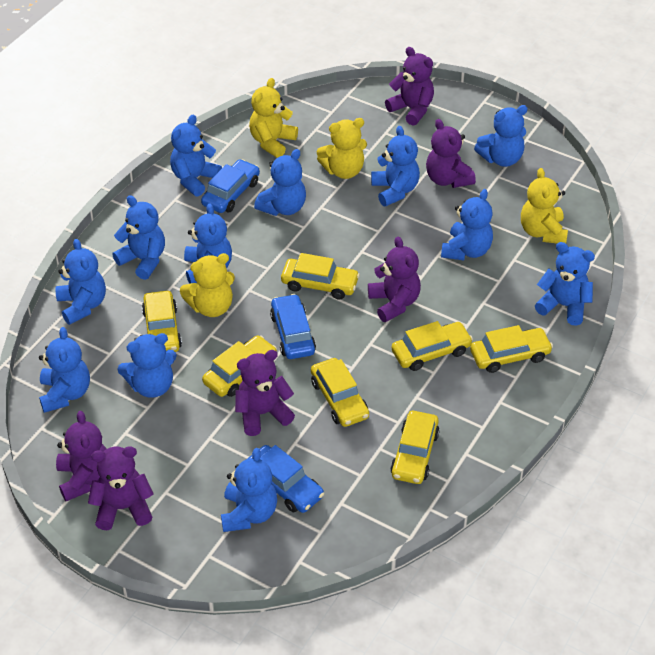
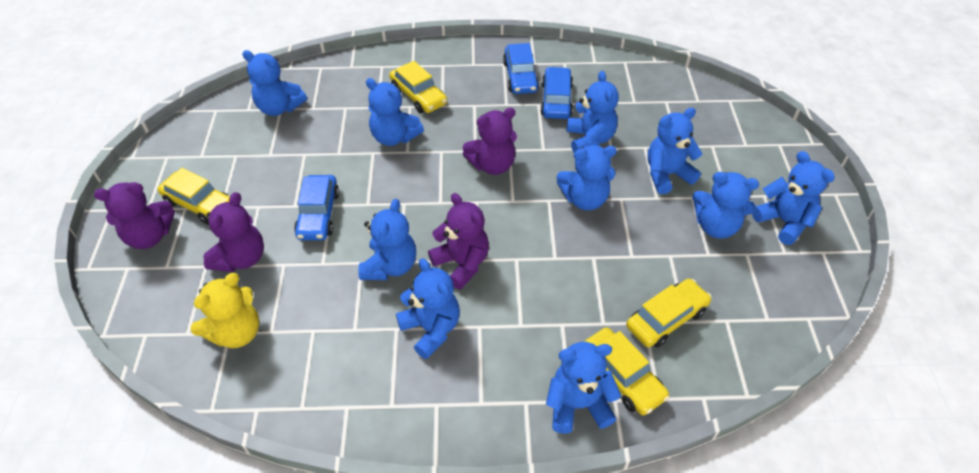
blue teddy bear: 12 -> 10
purple teddy bear: 6 -> 4
yellow car: 7 -> 4
yellow teddy bear: 4 -> 1

